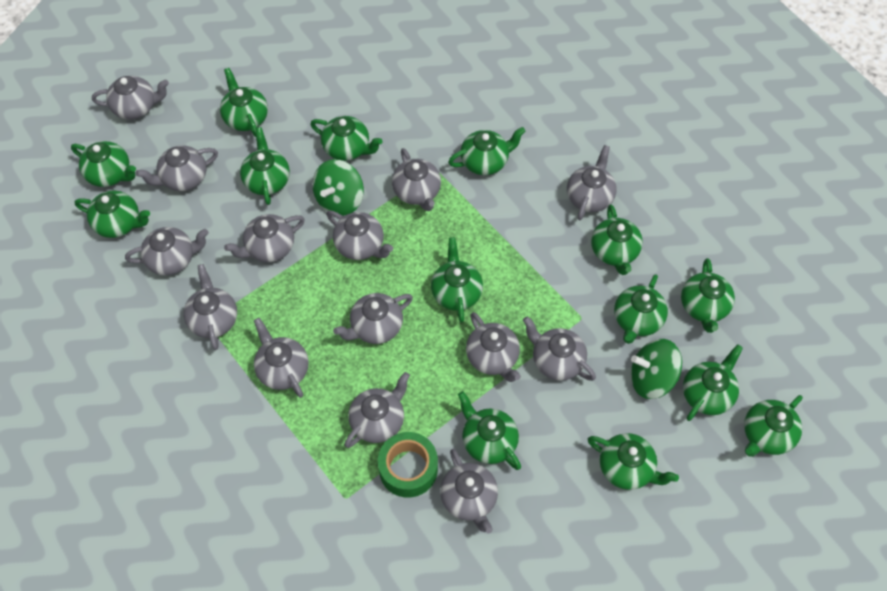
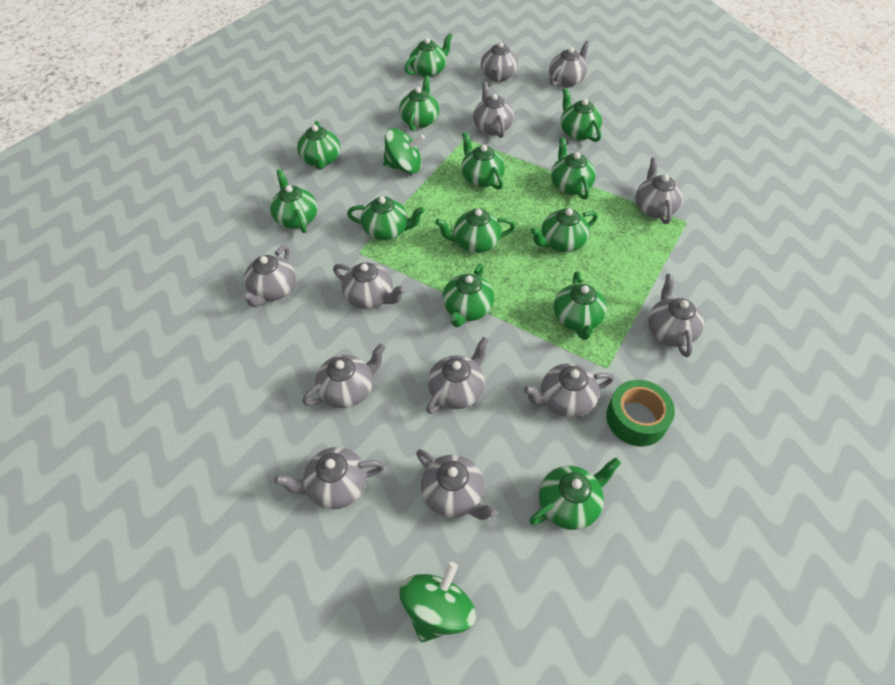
green teapot: 14 -> 13
grey teapot: 14 -> 12

